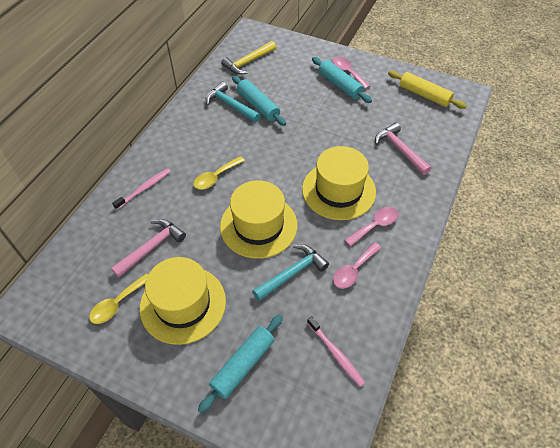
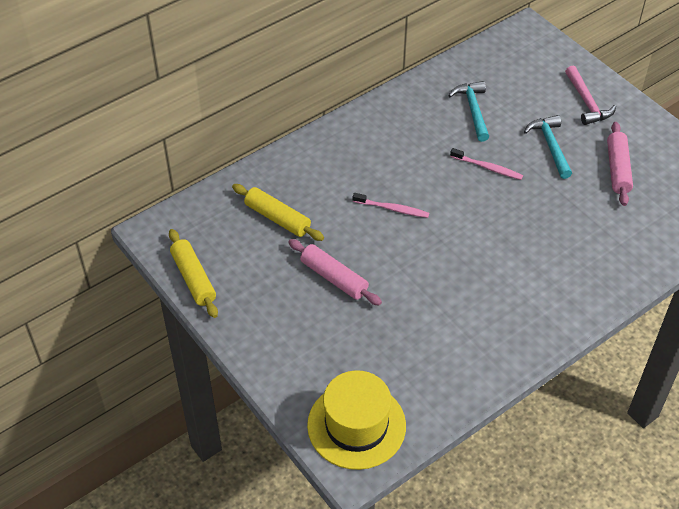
pink hammer: 2 -> 1
pink rolling pin: 0 -> 2
pink spoon: 3 -> 0
turquoise rolling pin: 3 -> 0
yellow hammer: 1 -> 0
yellow hat: 3 -> 1
yellow rolling pin: 1 -> 2
yellow spoon: 2 -> 0

